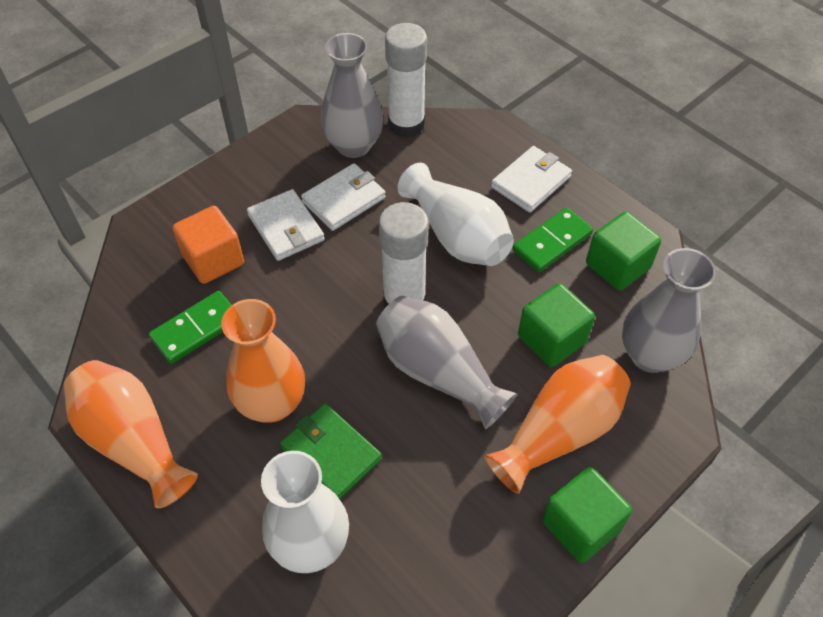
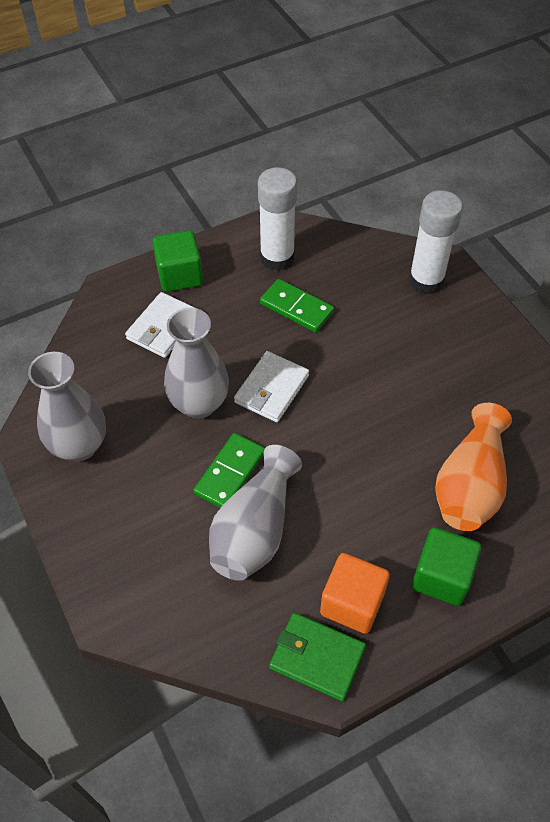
green cube: 3 -> 2
orange vase: 3 -> 1
white vase: 2 -> 0
white wallet: 3 -> 2

